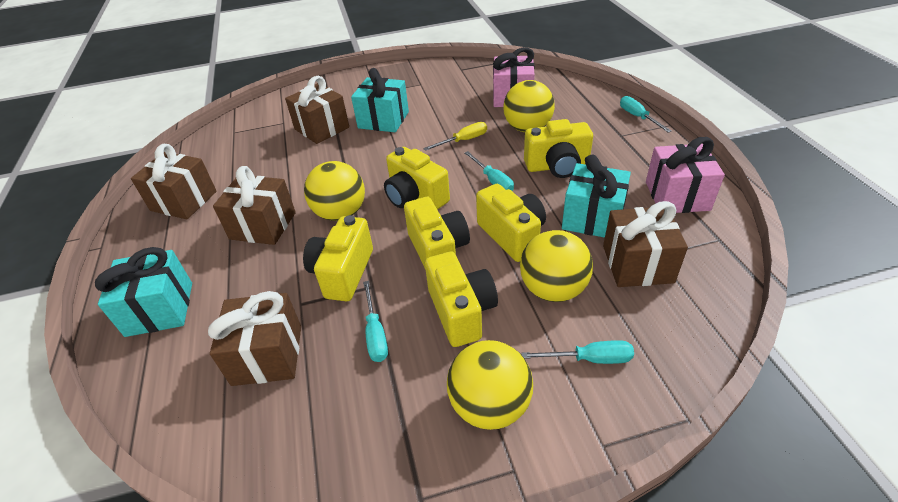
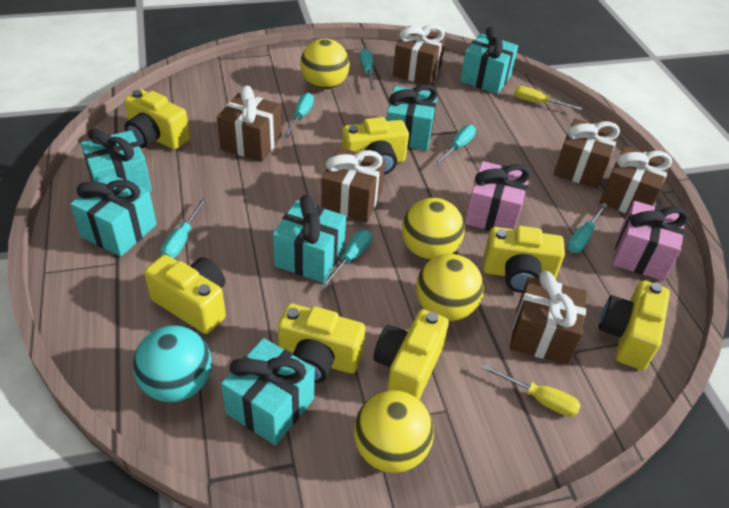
brown gift: 5 -> 6
turquoise ball: 0 -> 1
turquoise gift: 3 -> 6
turquoise screwdriver: 4 -> 6
yellow camera: 6 -> 7
yellow screwdriver: 1 -> 2

